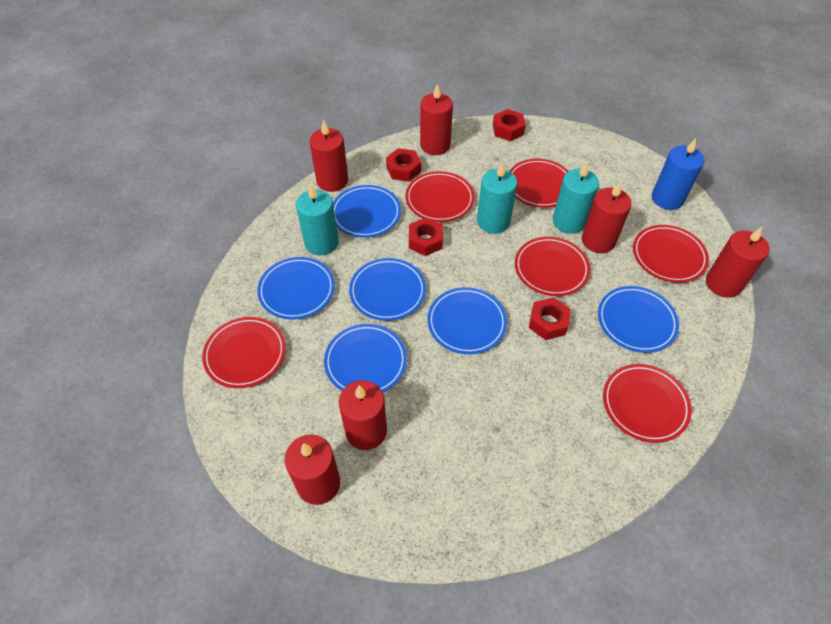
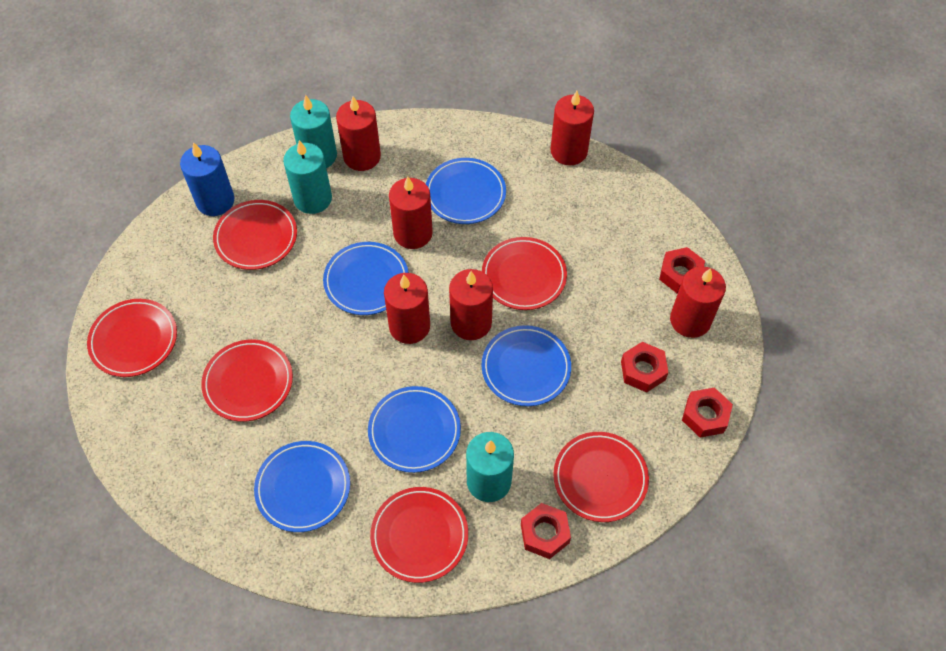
blue plate: 6 -> 5

